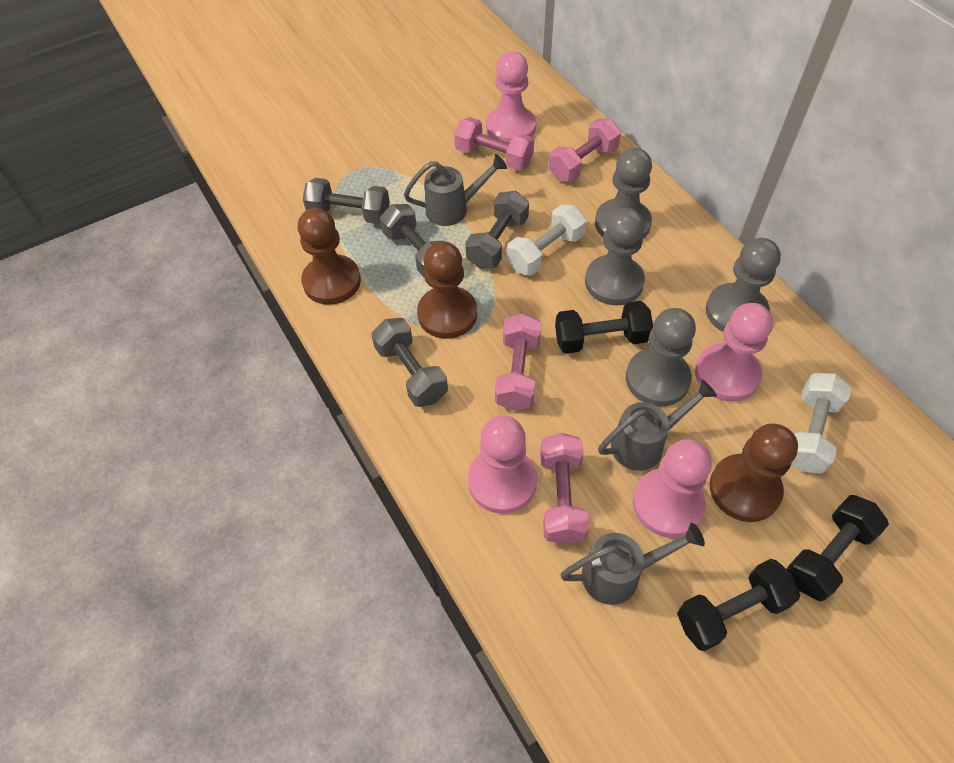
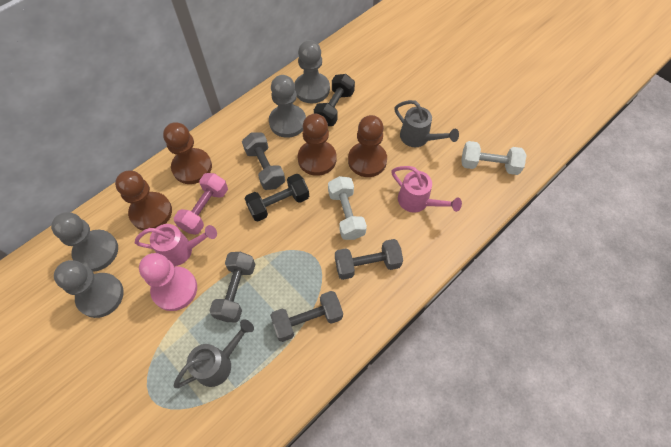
black dumbbell: 3 -> 2
brown pawn: 3 -> 4
grey watering can: 3 -> 2
pink dumbbell: 4 -> 1
pink pawn: 4 -> 1
pink watering can: 0 -> 2

